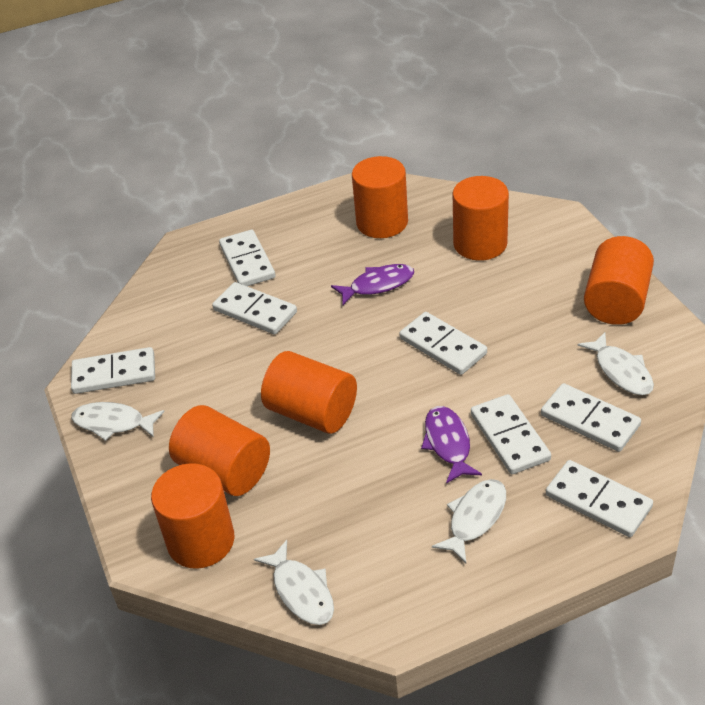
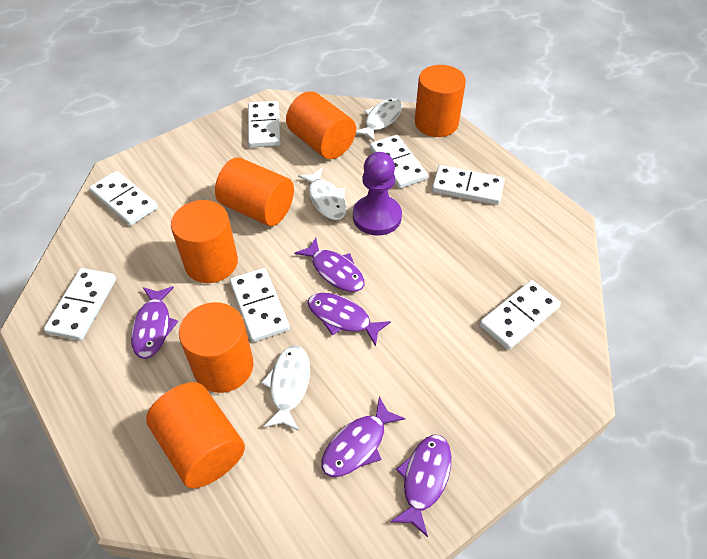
purple fish: 2 -> 5
purple pawn: 0 -> 1
white fish: 4 -> 3

